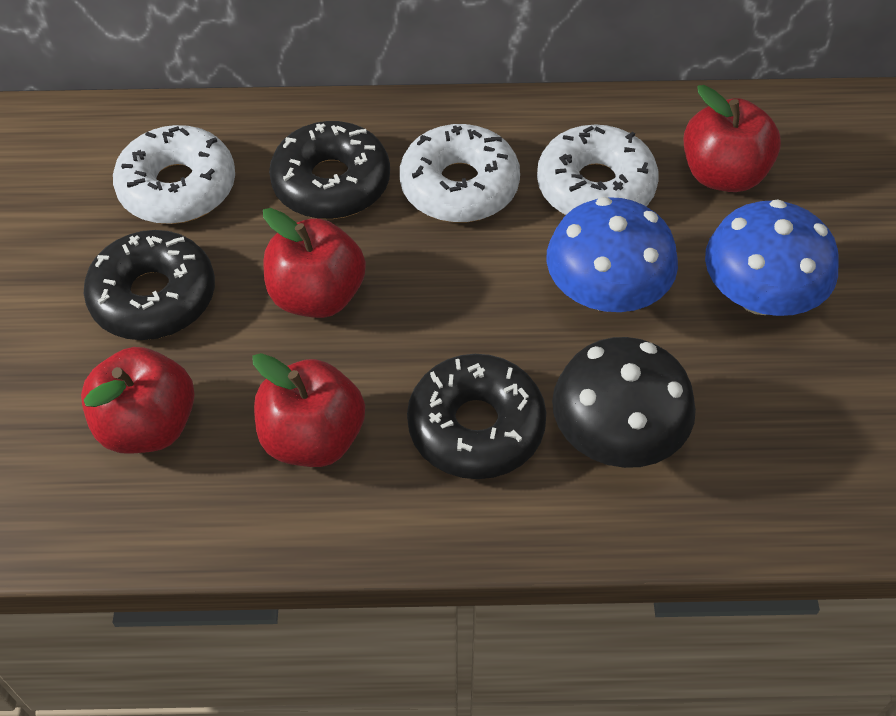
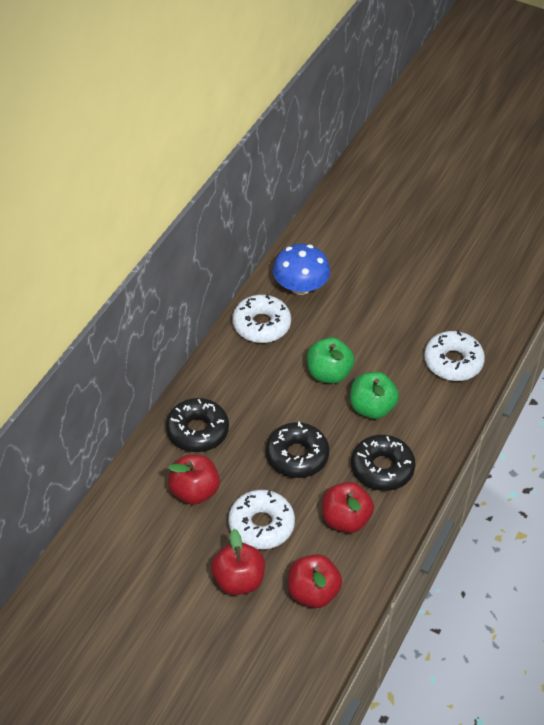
black mushroom: 1 -> 0
blue mushroom: 2 -> 1
green apple: 0 -> 2

